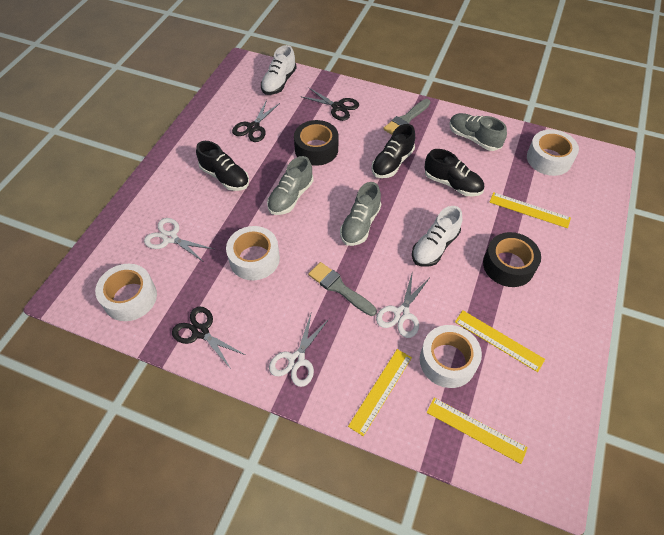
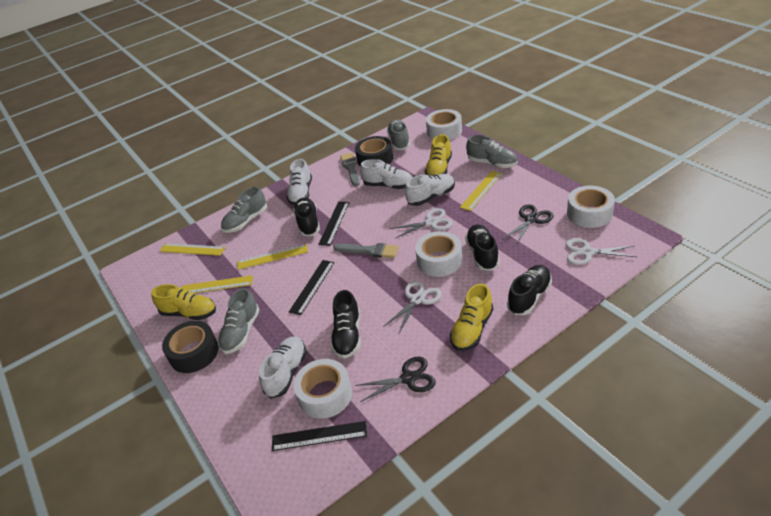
black ruler: 0 -> 3
black scissors: 3 -> 2
black shoe: 3 -> 4
grey shoe: 3 -> 4
white shoe: 2 -> 4
yellow shoe: 0 -> 3

